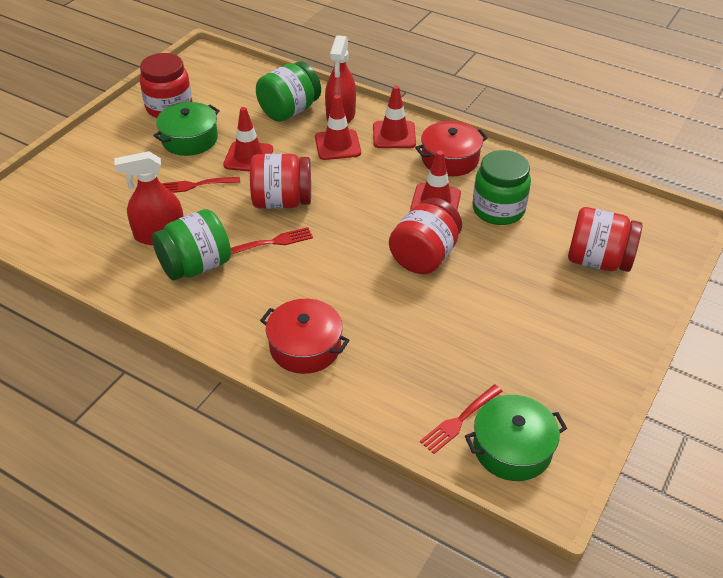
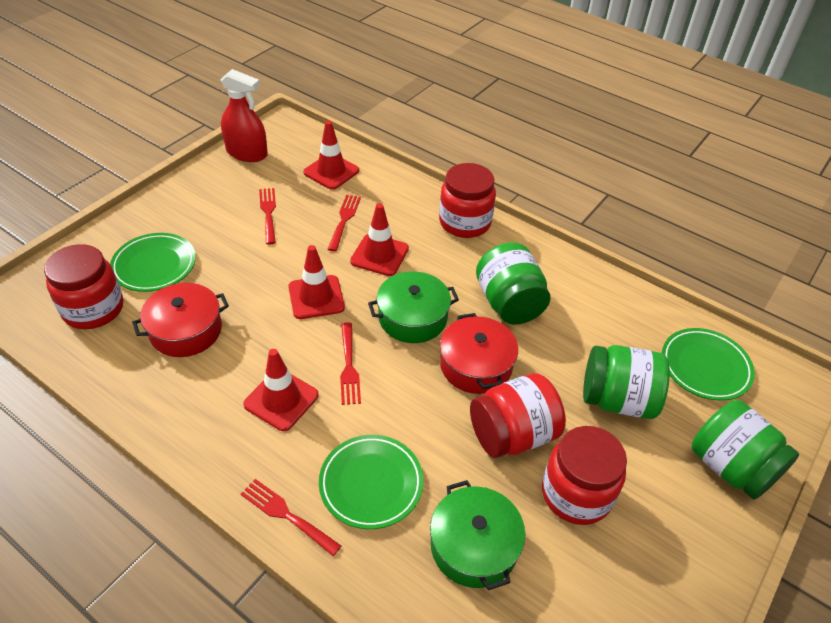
green plate: 0 -> 3
red fork: 3 -> 4
red spray bottle: 2 -> 1

